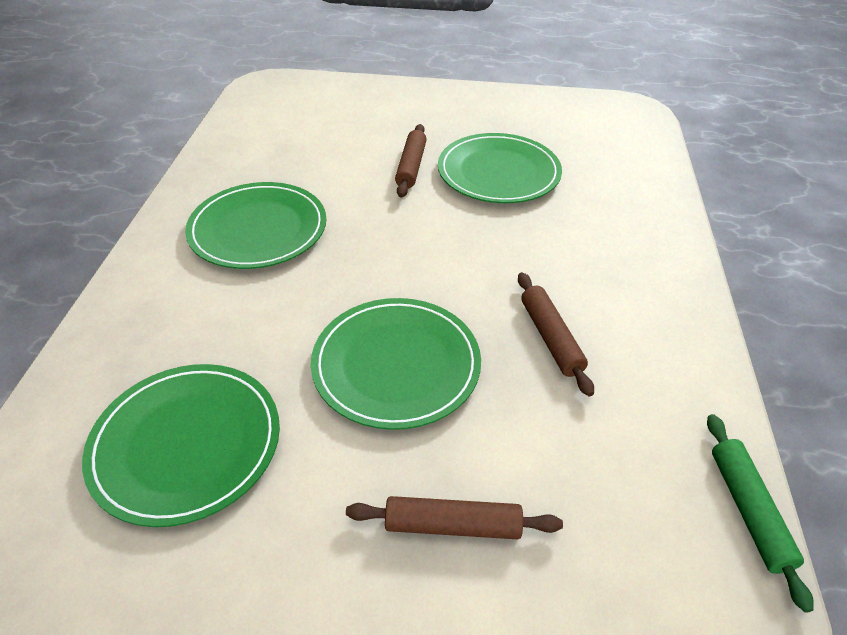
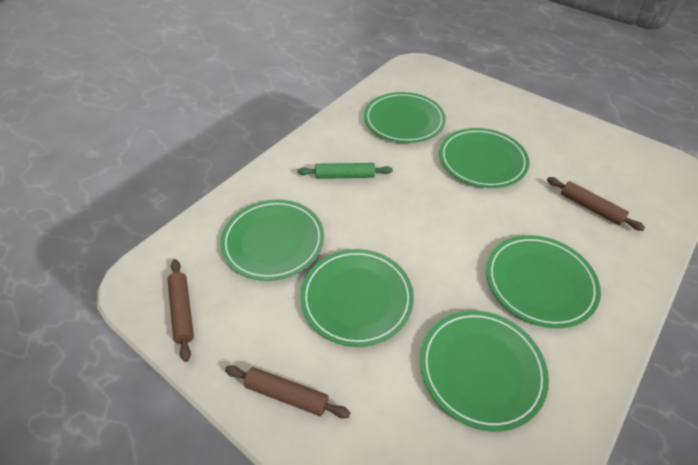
green plate: 4 -> 6

